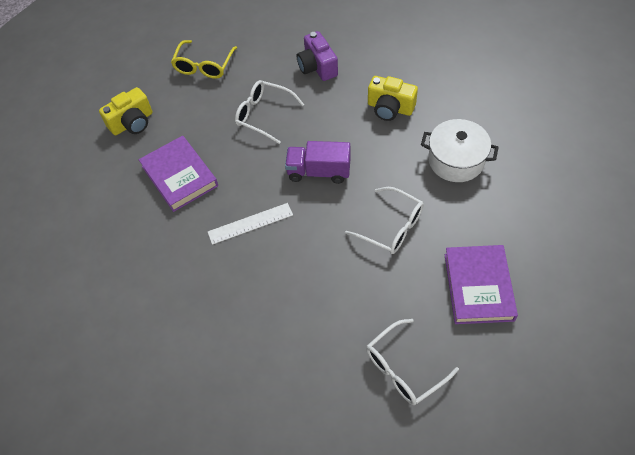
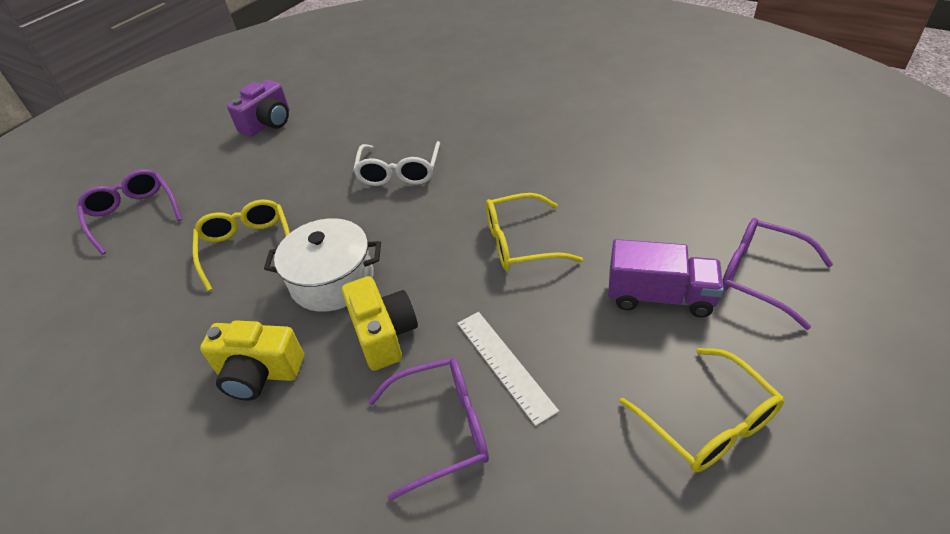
purple book: 2 -> 0
purple glasses: 0 -> 3
white glasses: 3 -> 1
yellow glasses: 1 -> 3

